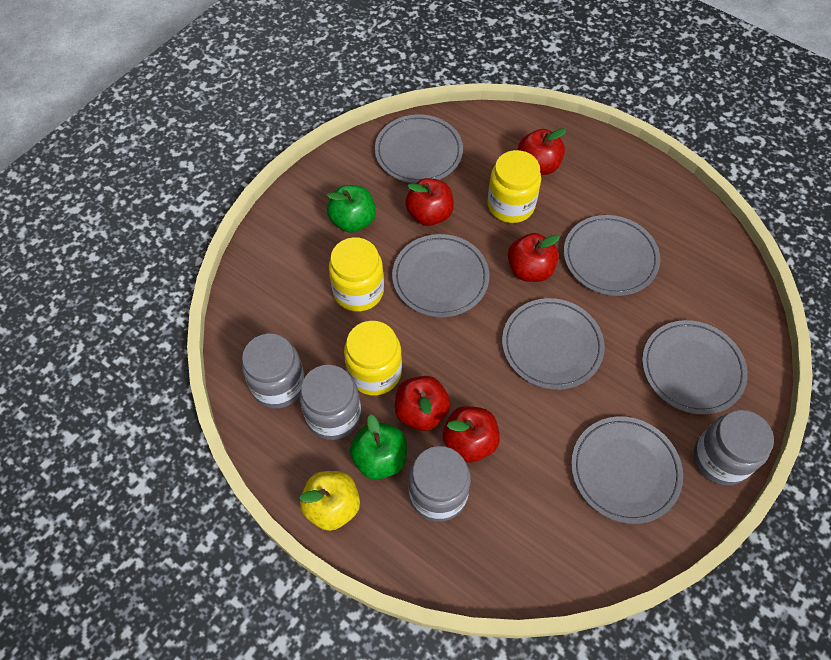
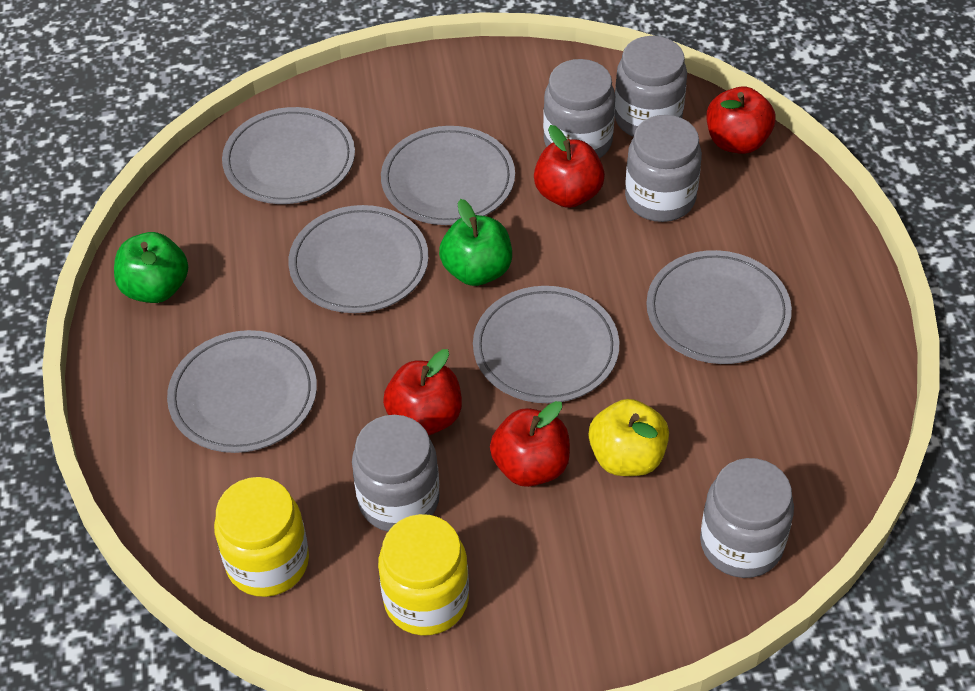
grey jar: 4 -> 5
red apple: 5 -> 4
yellow jar: 3 -> 2

